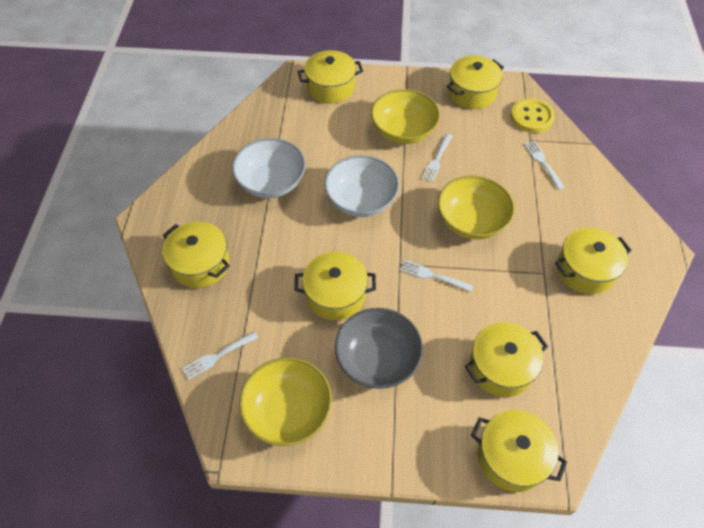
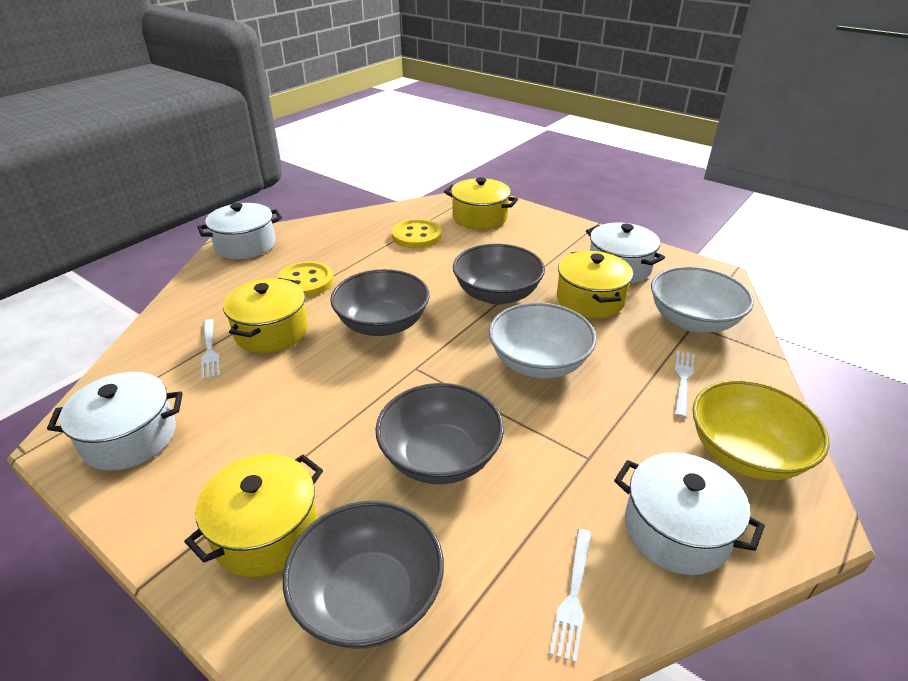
grey bowl: 1 -> 4
white fork: 4 -> 3
white pot: 0 -> 4
yellow bowl: 3 -> 1
yellow button: 1 -> 2
yellow pot: 7 -> 4

